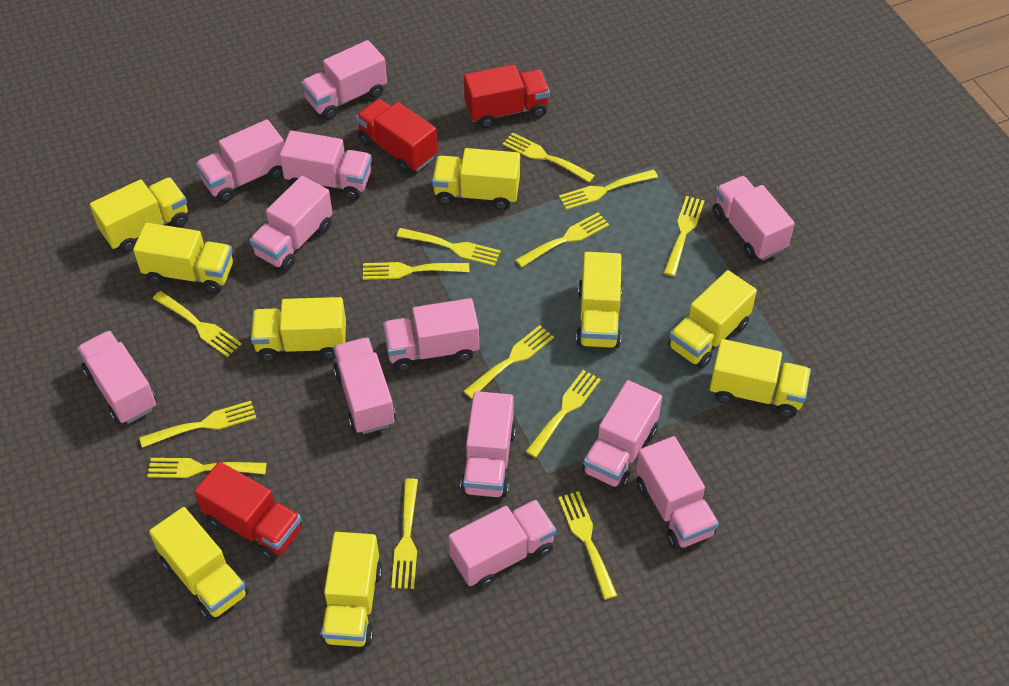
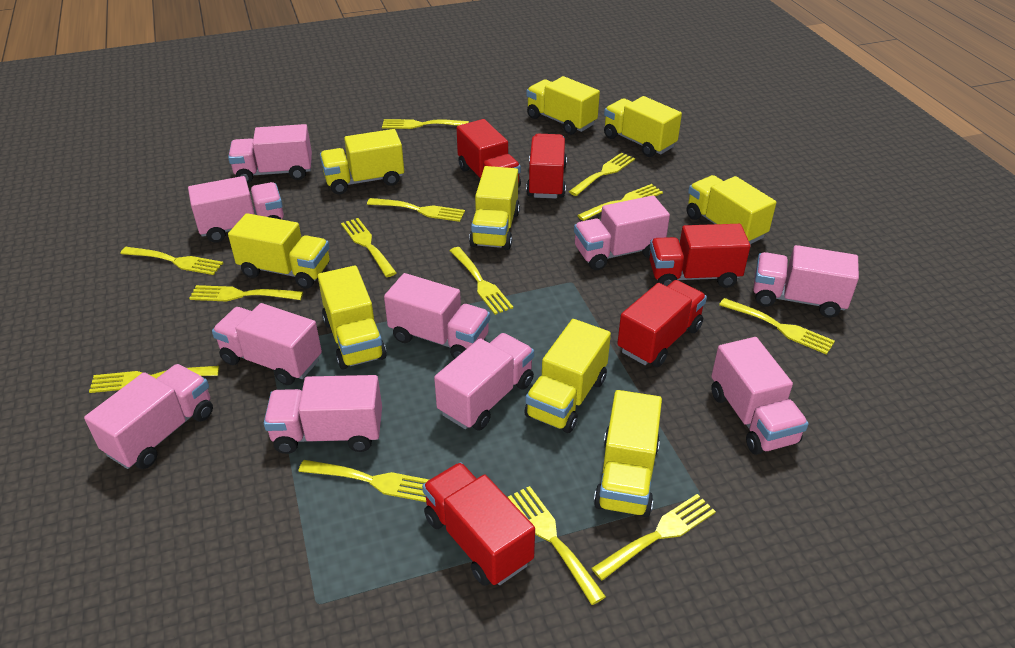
pink truck: 12 -> 10
red truck: 3 -> 5

